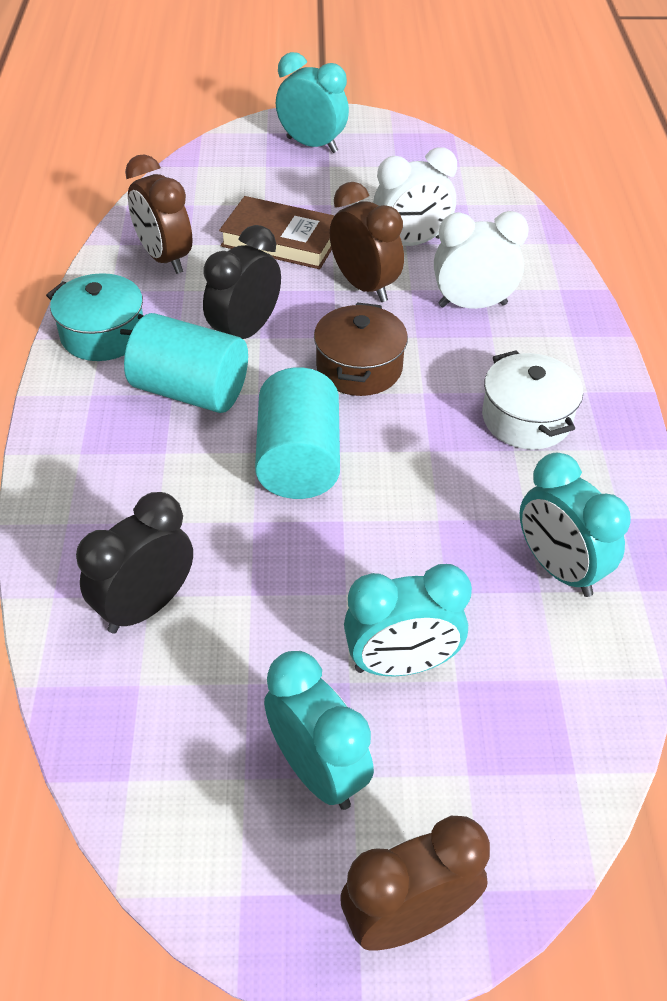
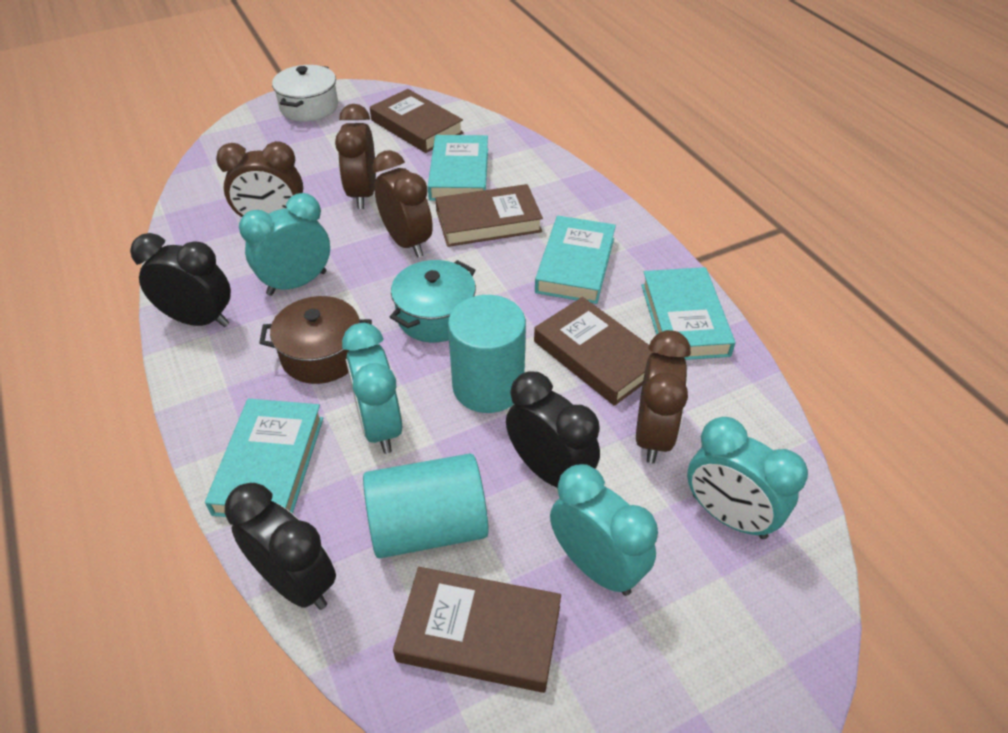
black clock: 2 -> 3
brown book: 1 -> 4
brown clock: 3 -> 4
turquoise book: 0 -> 4
white clock: 2 -> 0

